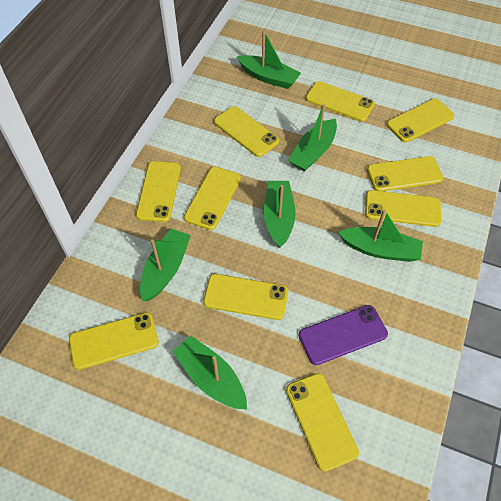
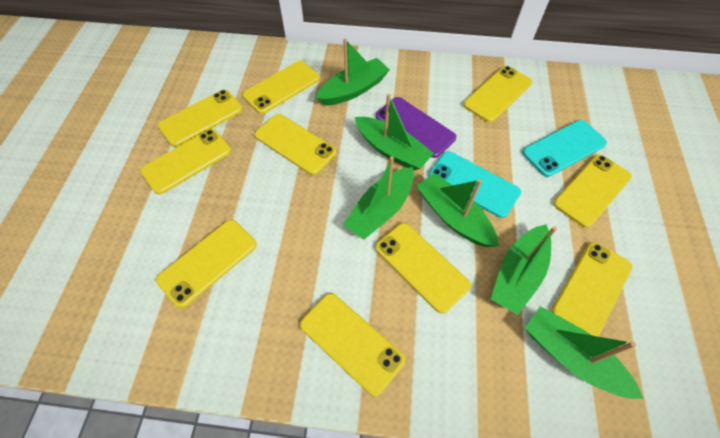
turquoise phone: 0 -> 2

